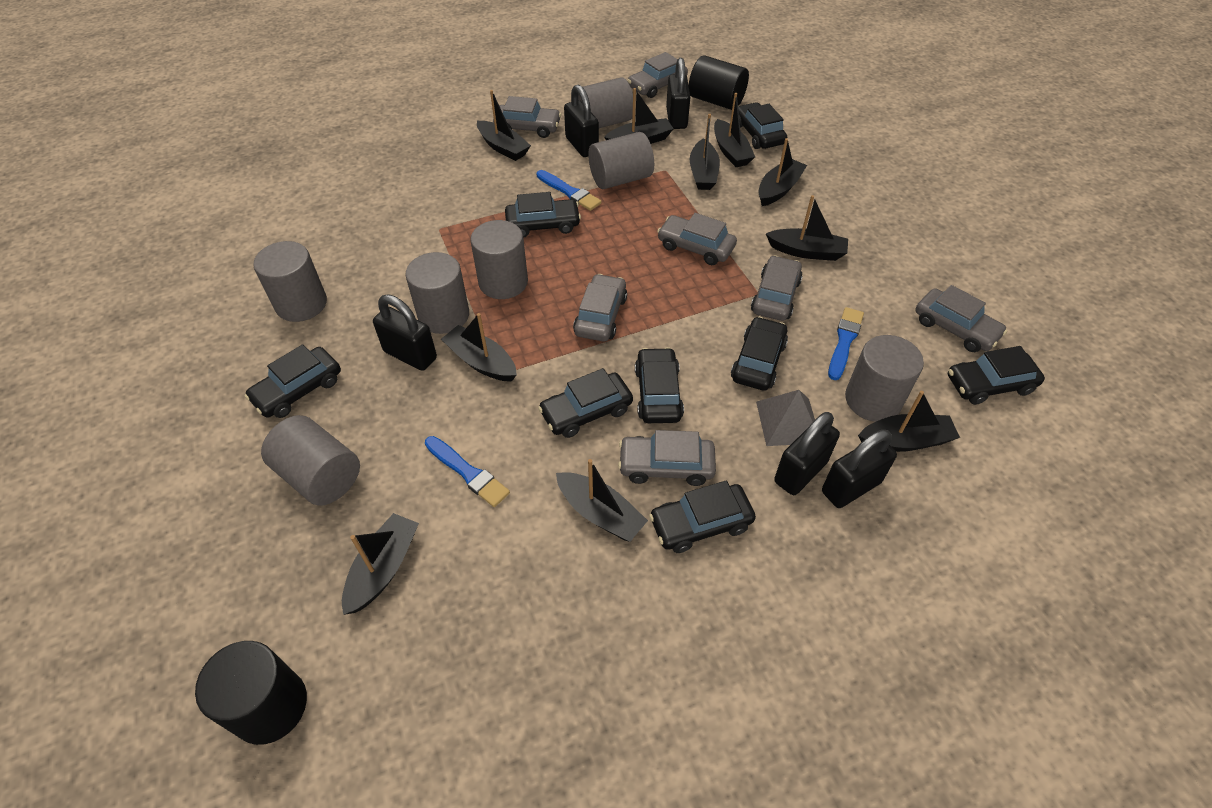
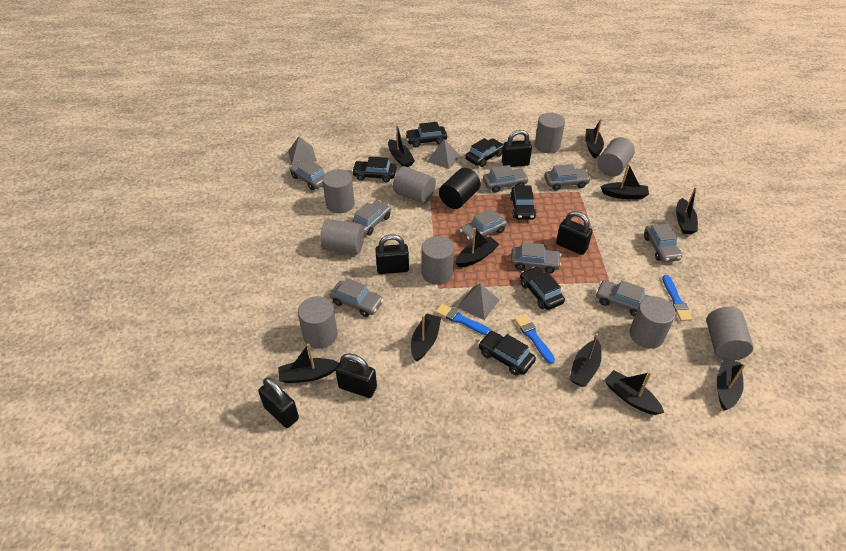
black car: 8 -> 6
black cylinder: 2 -> 1
grey car: 7 -> 9
grey cylinder: 7 -> 9
grey pyramid: 1 -> 3

